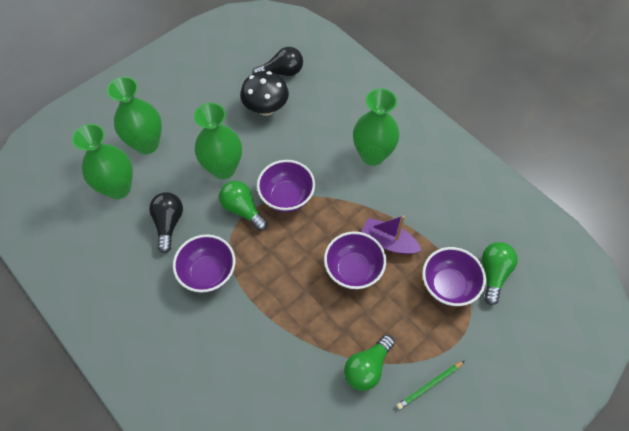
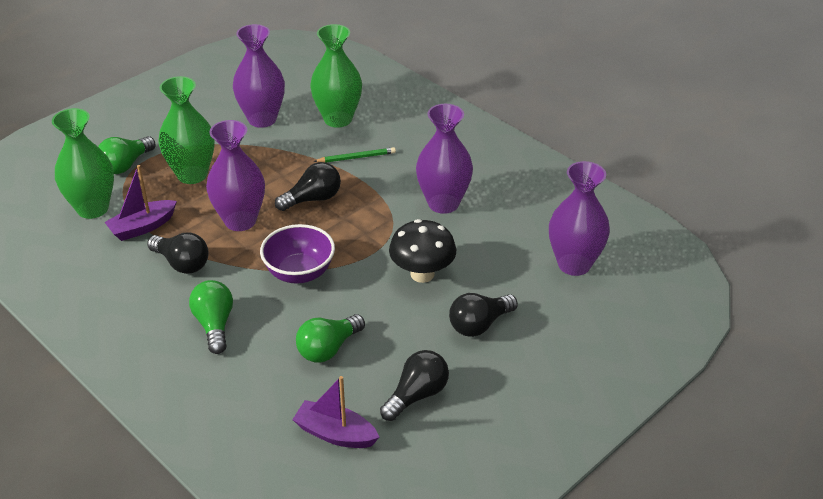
black light bulb: 2 -> 4
green vase: 4 -> 3
purple boat: 1 -> 2
purple bowl: 4 -> 1
purple vase: 0 -> 4

